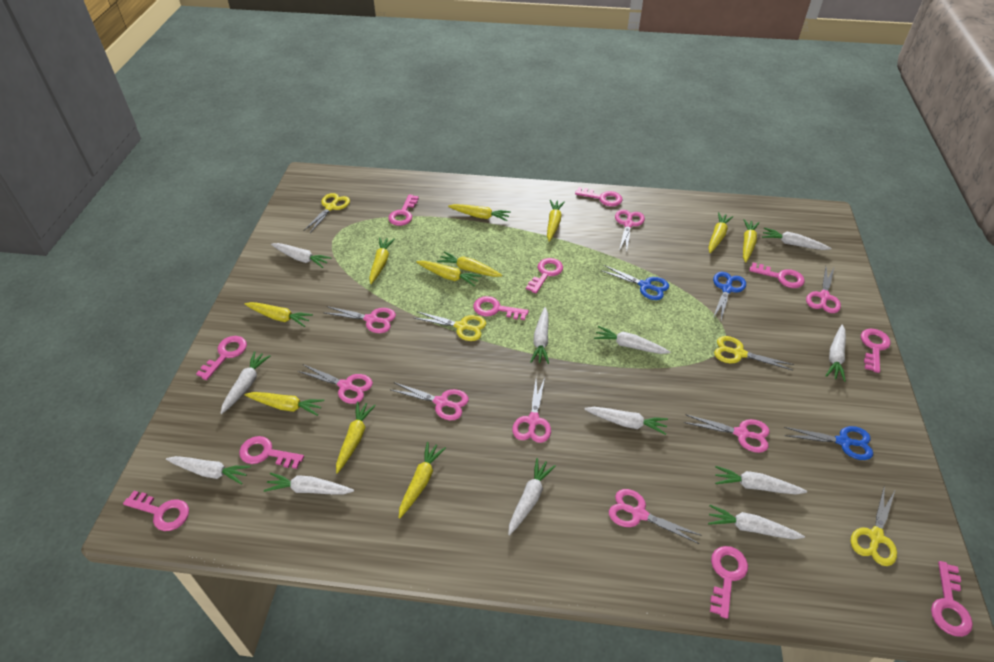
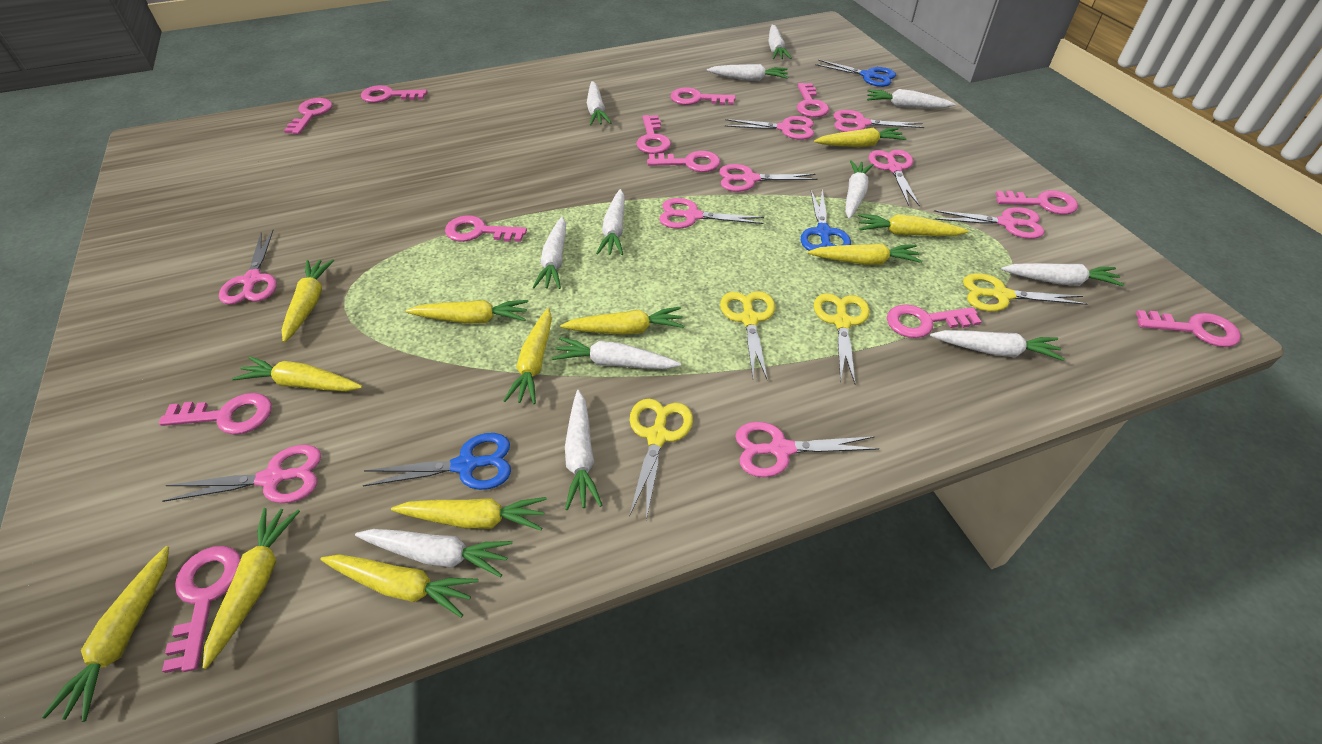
pink key: 11 -> 12
pink scissors: 8 -> 9
yellow carrot: 11 -> 12

